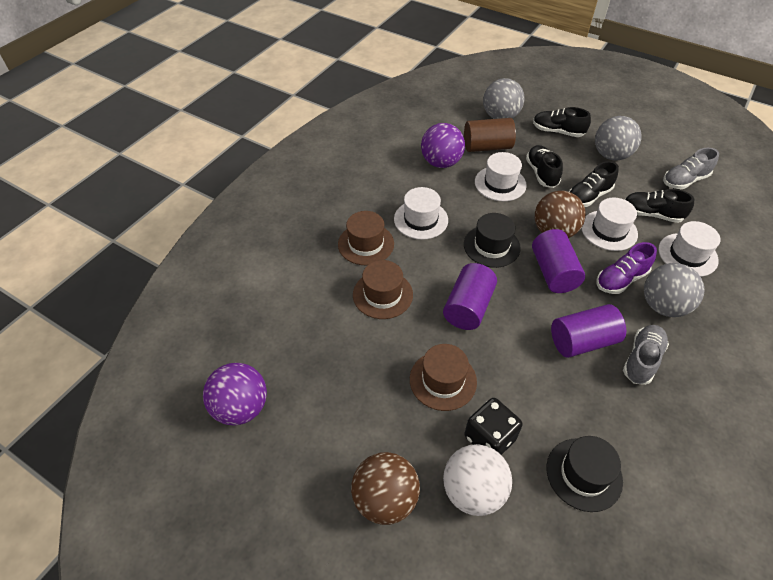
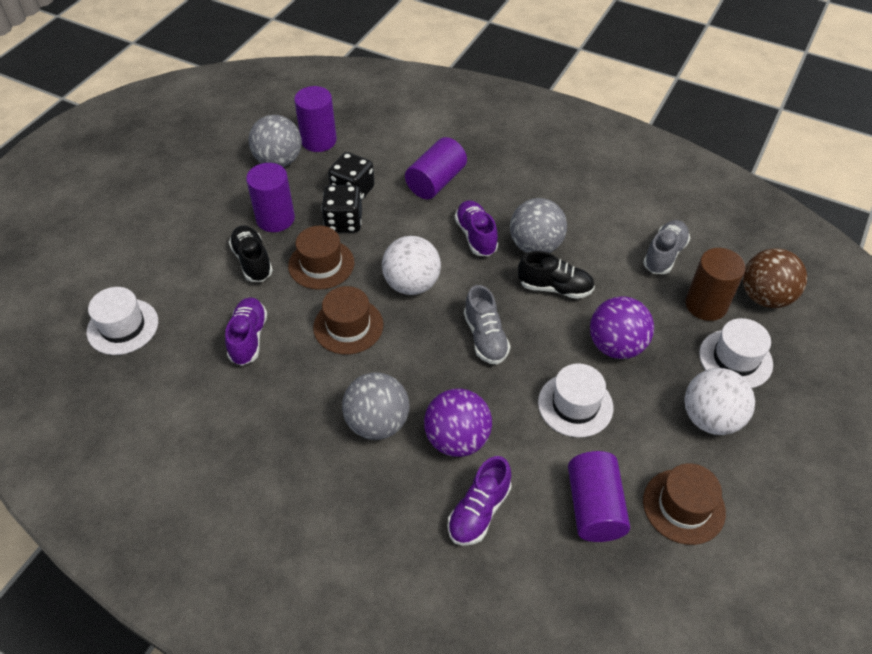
black dice: 1 -> 2
black hat: 2 -> 0
black shoe: 4 -> 2
brown ball: 2 -> 1
purple cylinder: 3 -> 4
purple shoe: 1 -> 3
white ball: 1 -> 2
white hat: 4 -> 3

